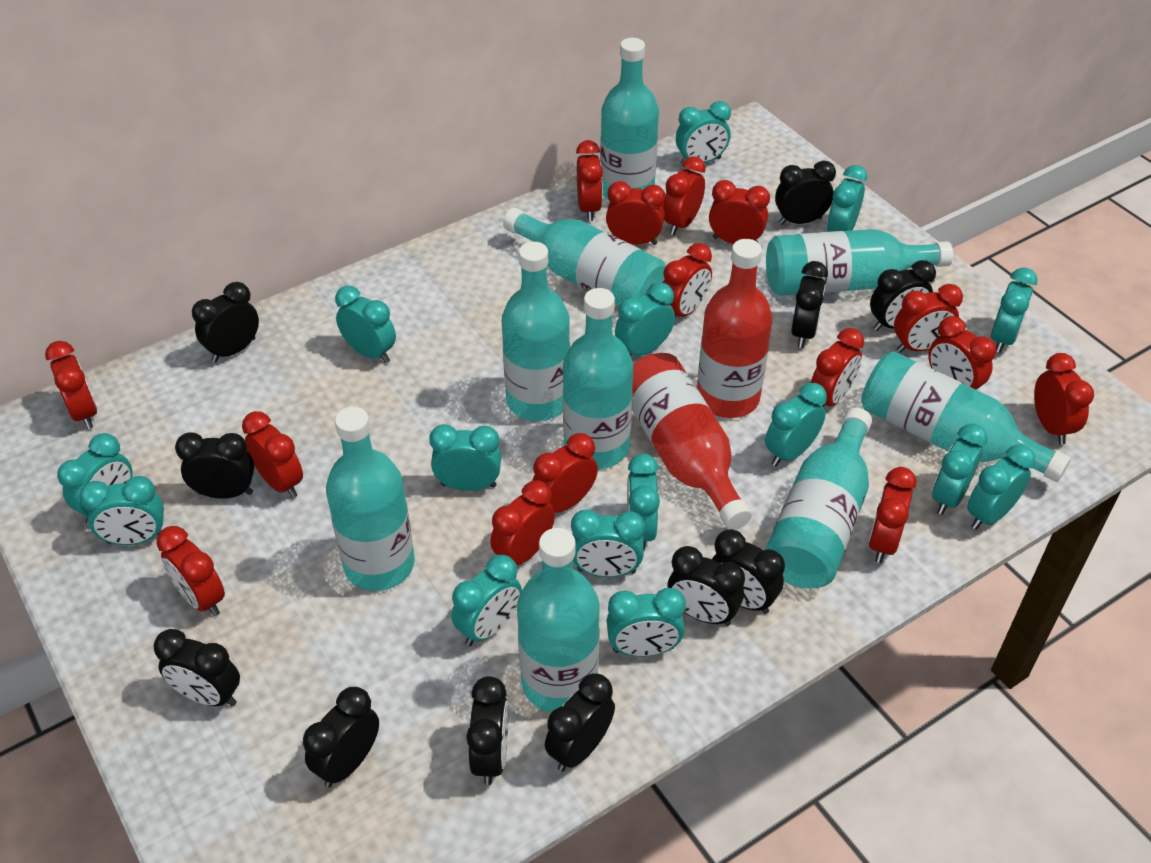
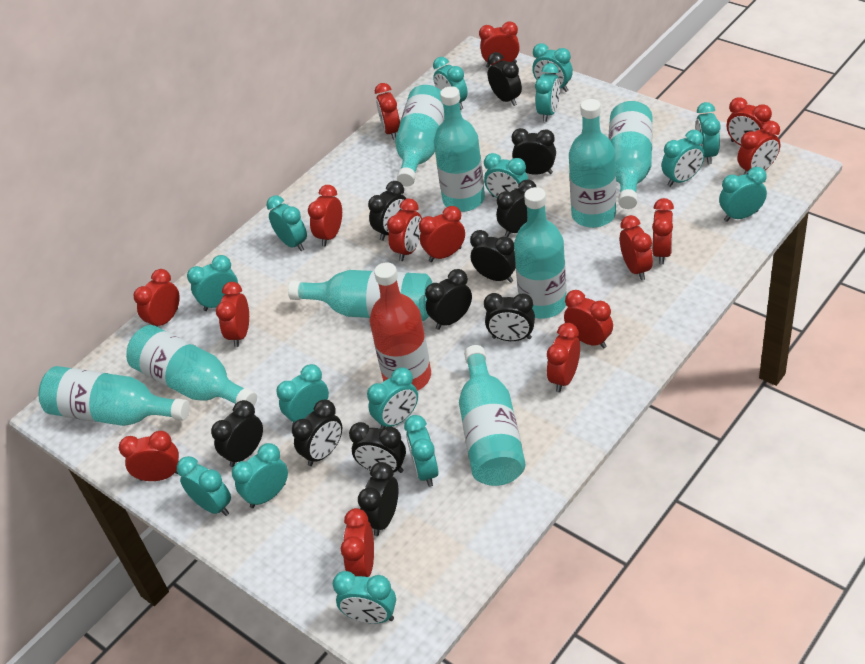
red bottle: 2 -> 1

